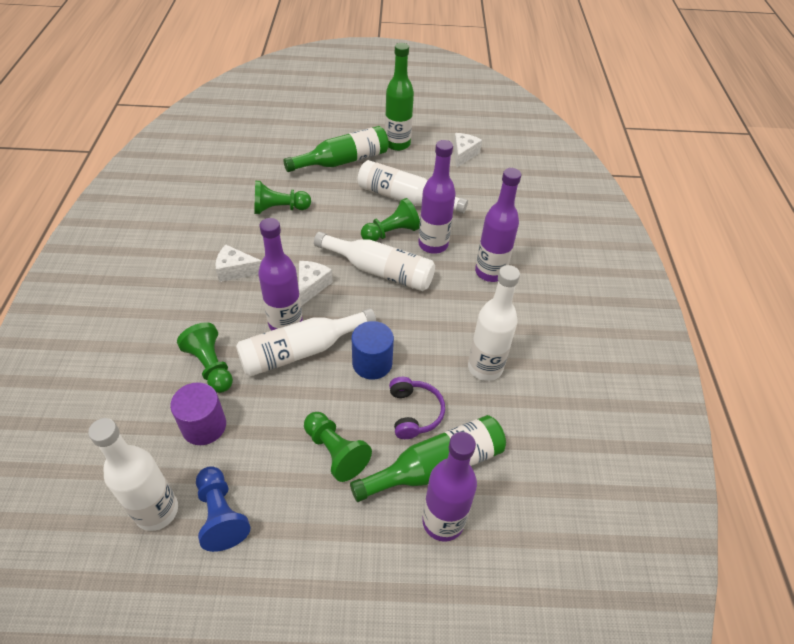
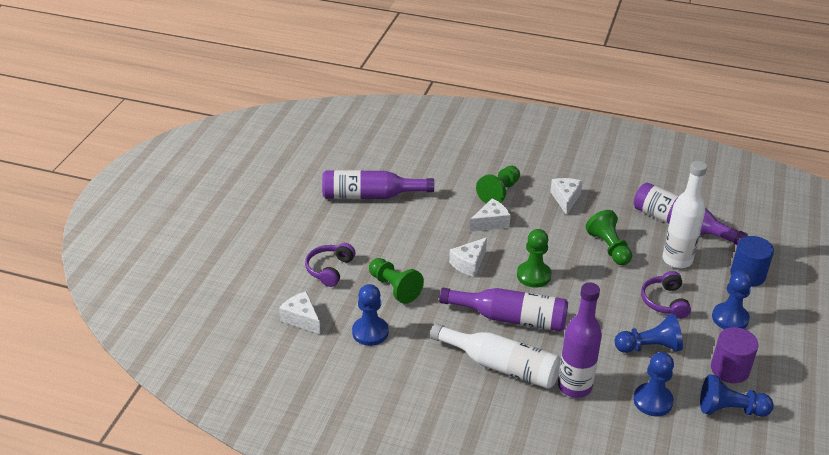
blue pawn: 1 -> 5
green bottle: 3 -> 0
purple headphones: 1 -> 2
white bottle: 5 -> 2
white cheese: 3 -> 4

